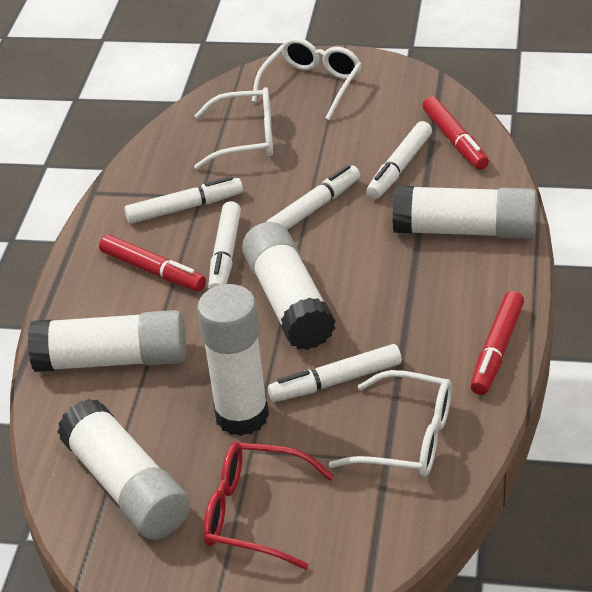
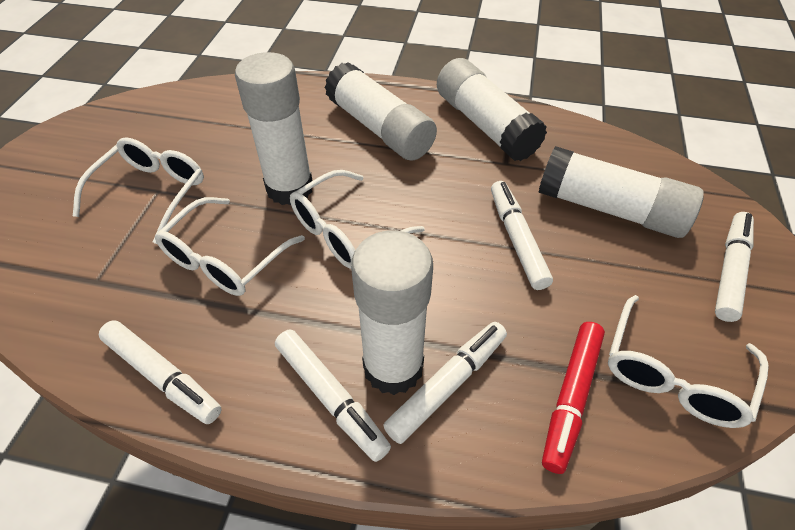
red glasses: 1 -> 0
red marker: 3 -> 1
white glasses: 3 -> 4

